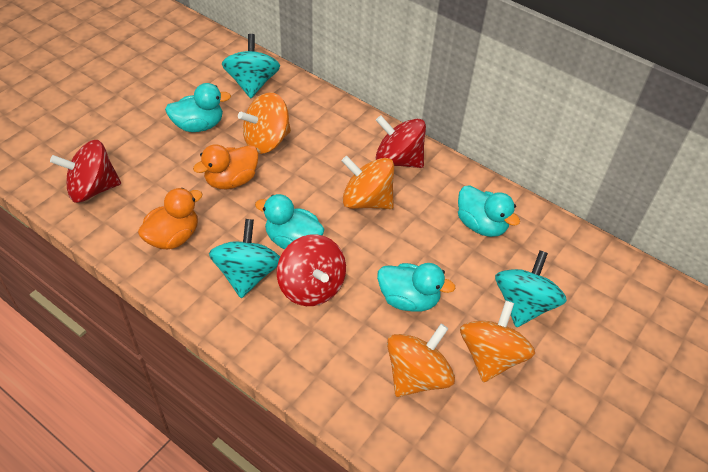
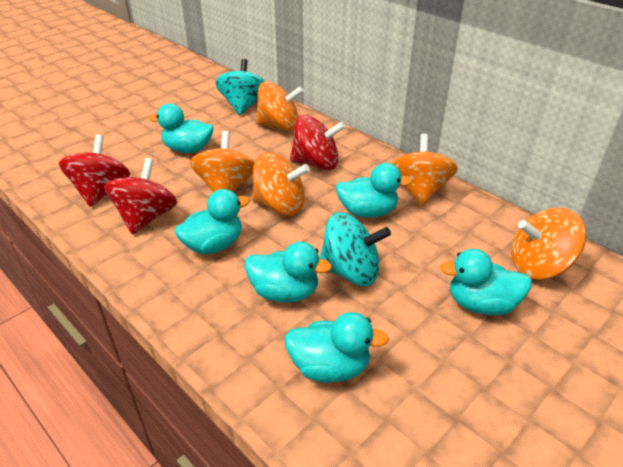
orange duck: 2 -> 0
orange spinning top: 4 -> 5
turquoise duck: 4 -> 6
turquoise spinning top: 3 -> 2

